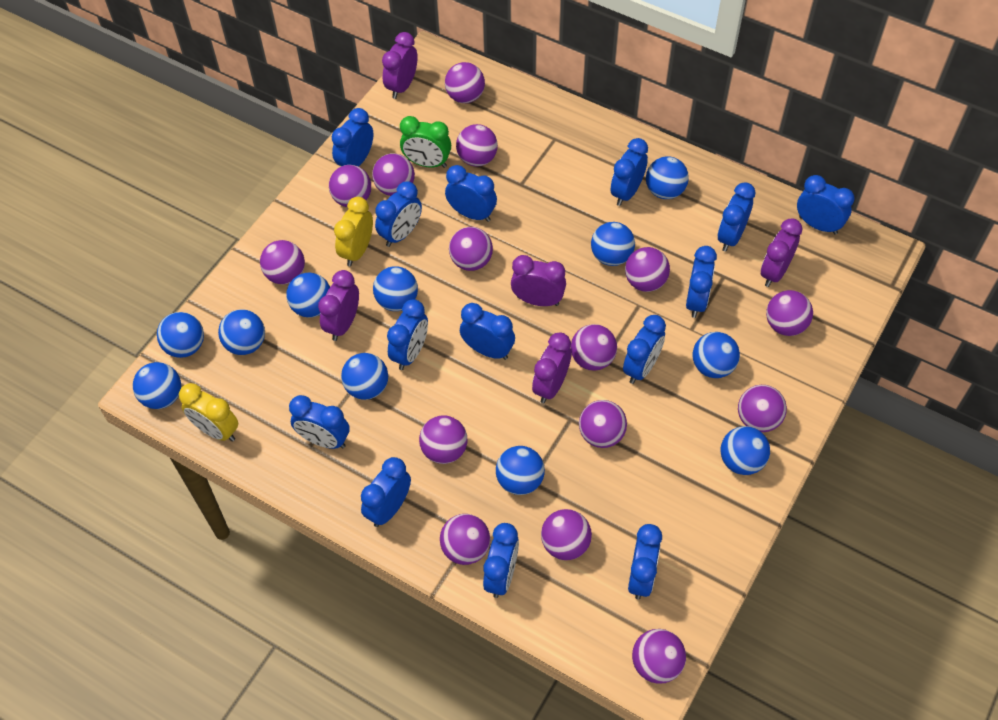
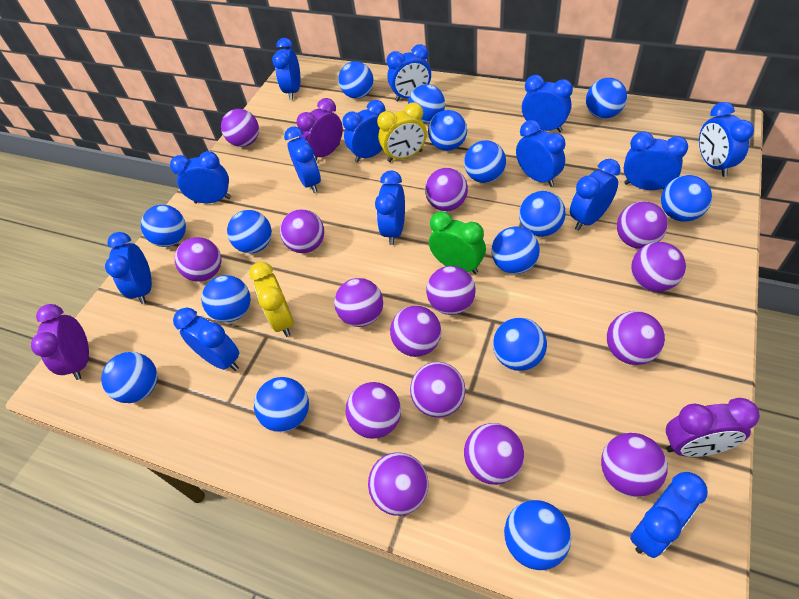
blue ball: 11 -> 15
purple clock: 5 -> 3

